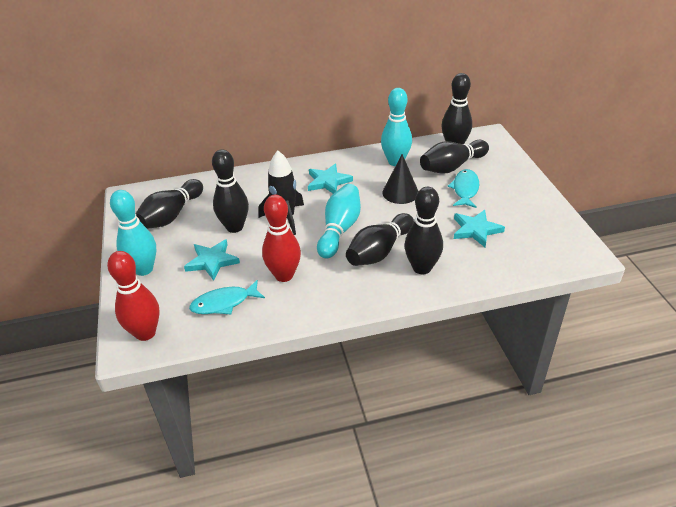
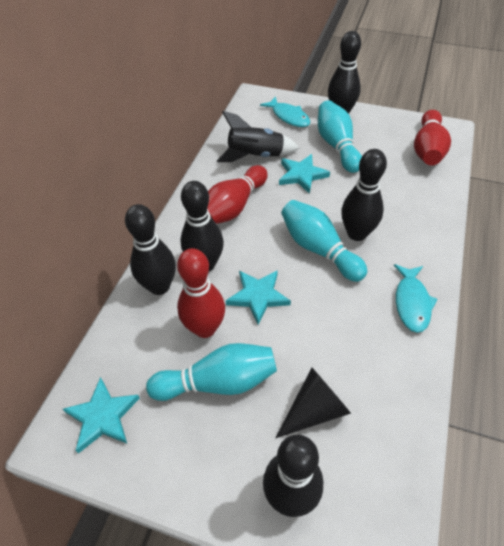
black bowling pin: 6 -> 5
red bowling pin: 2 -> 3

